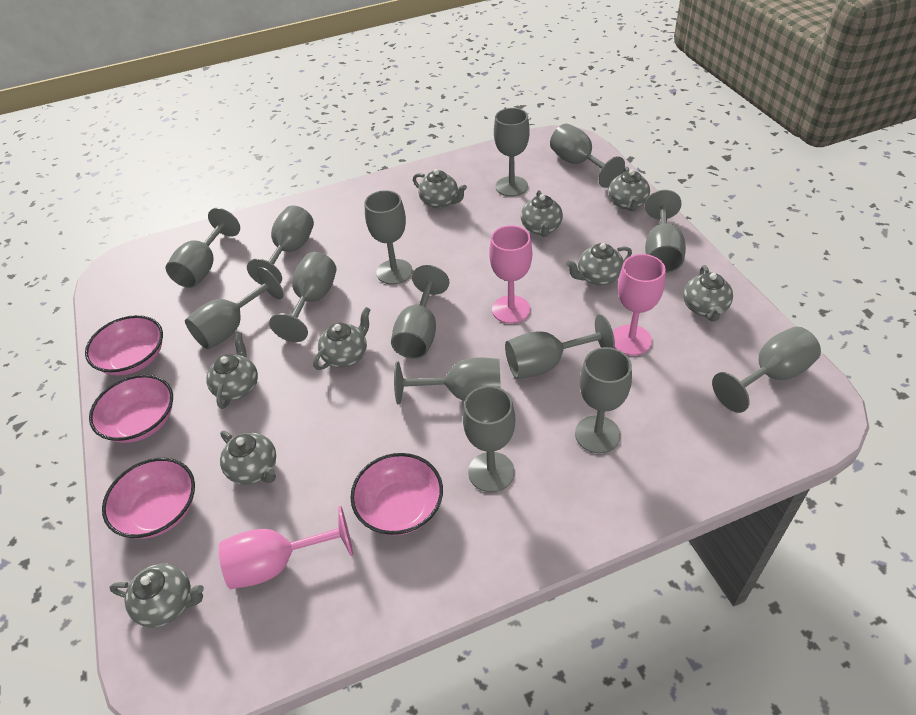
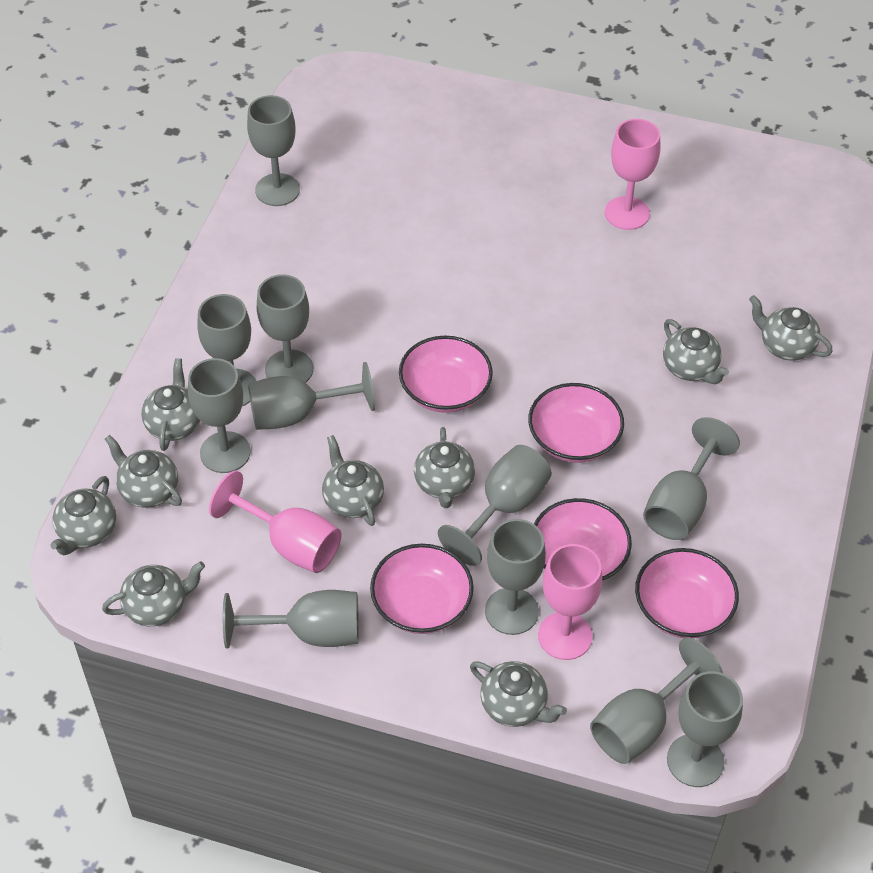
grey goblet: 14 -> 11
pink bowl: 4 -> 5

